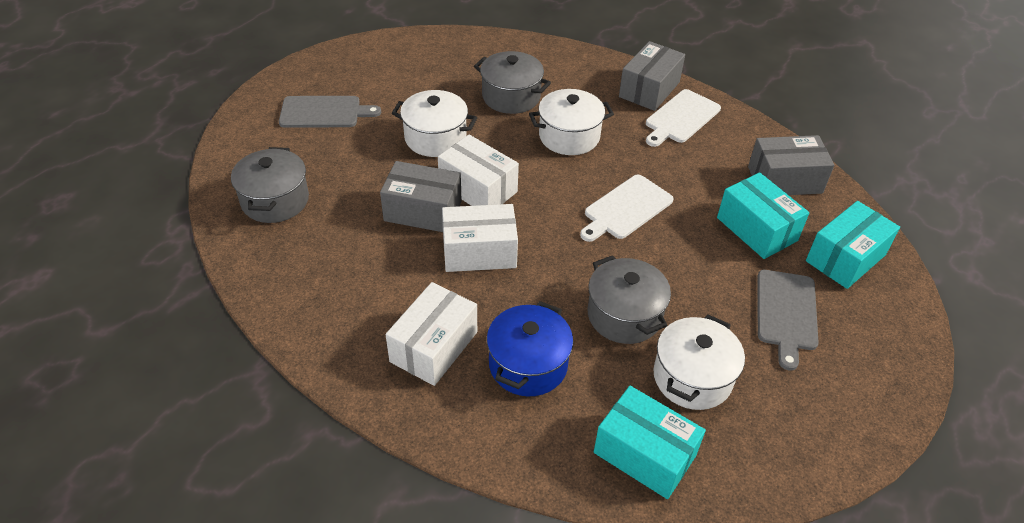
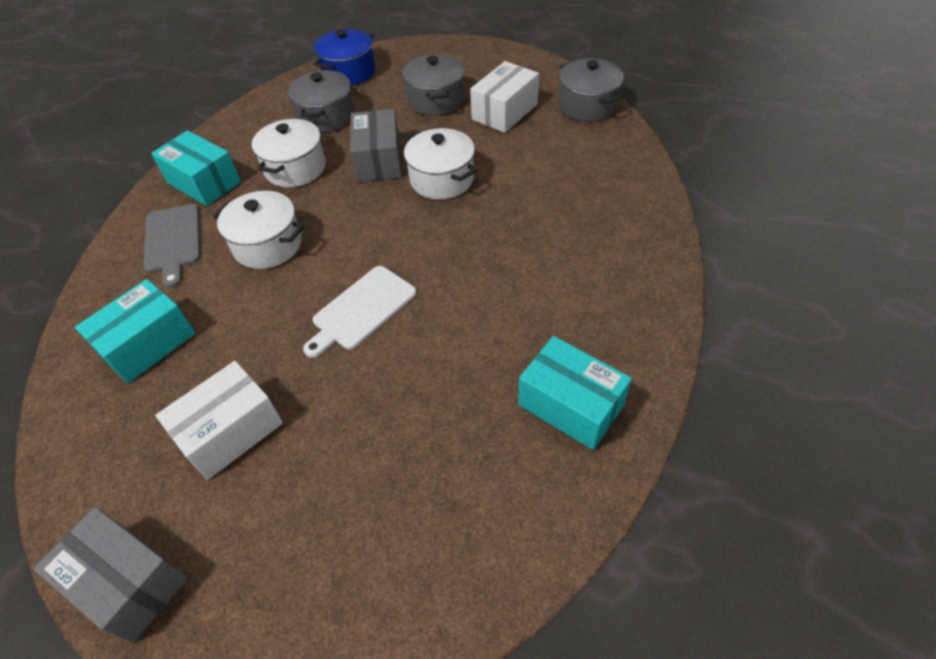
grey box: 3 -> 2
grey cutting board: 2 -> 1
white box: 3 -> 2
white cutting board: 2 -> 1

